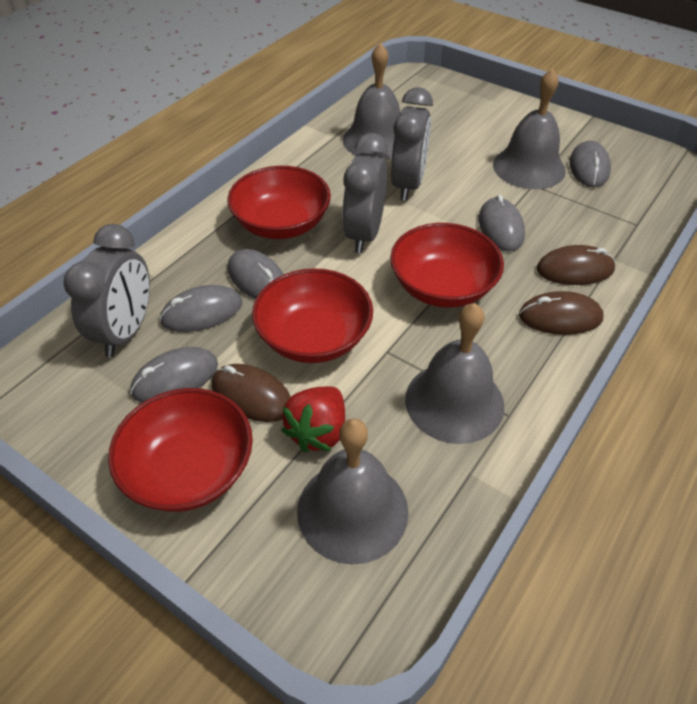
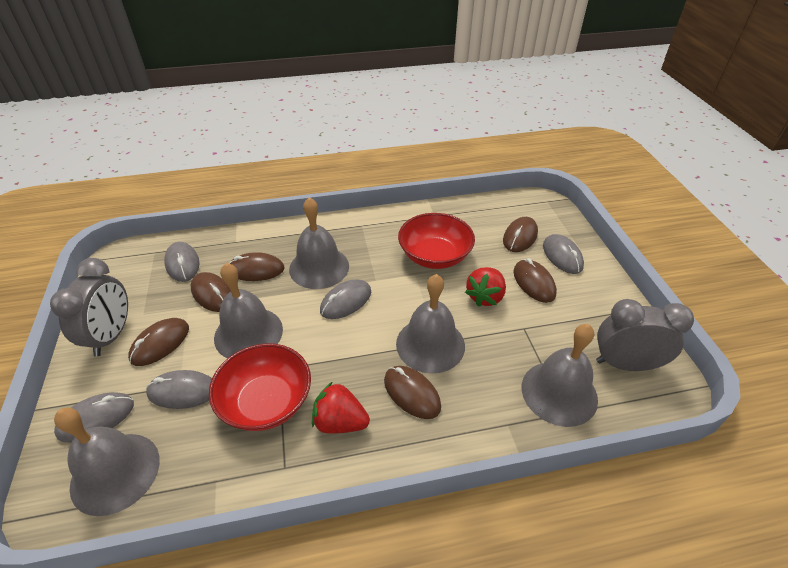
brown mouse: 3 -> 6
grey bell: 4 -> 5
grey clock: 3 -> 2
red bowl: 4 -> 2
red strawberry: 1 -> 2

